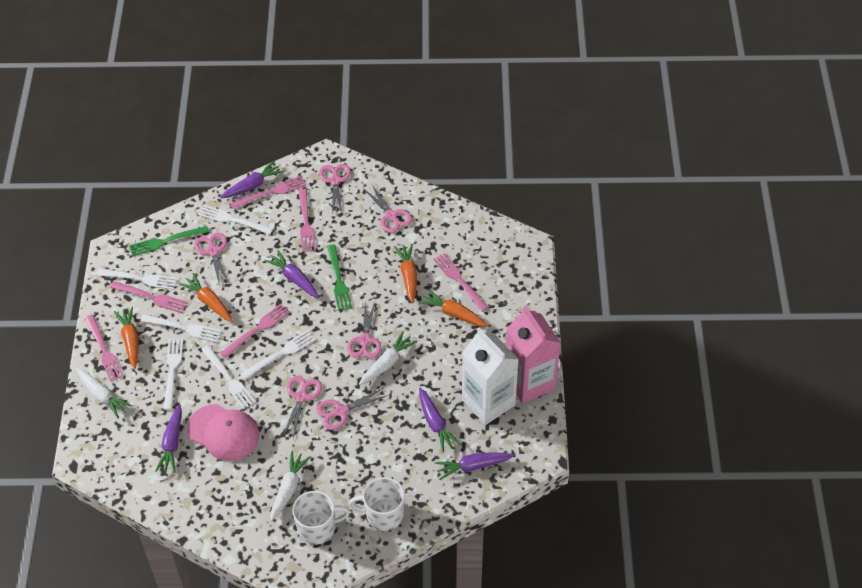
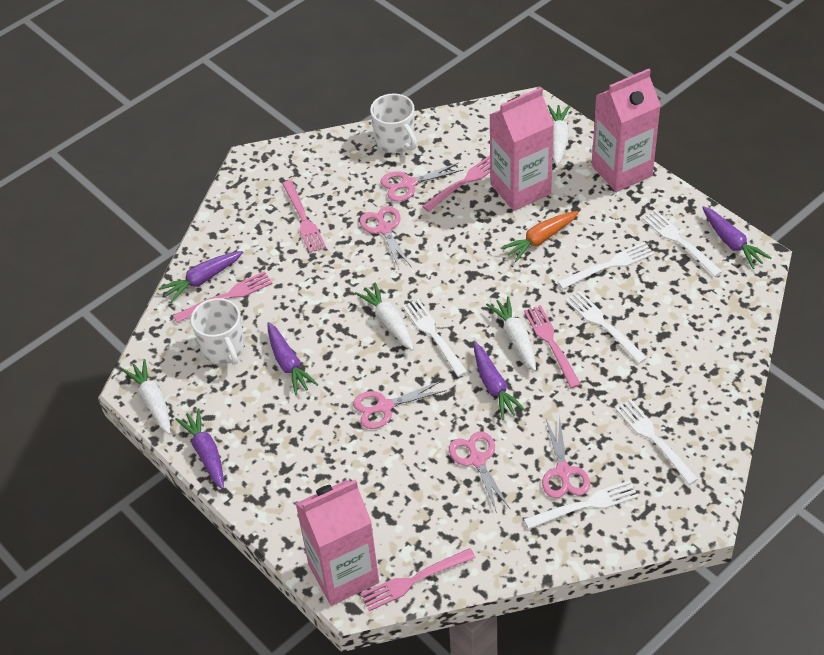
green fork: 2 -> 0
orange carrot: 4 -> 1
pink cap: 1 -> 0
pink carton: 1 -> 3
pink fork: 6 -> 5
pink scissors: 6 -> 5
white carrot: 3 -> 4
white carton: 1 -> 0

